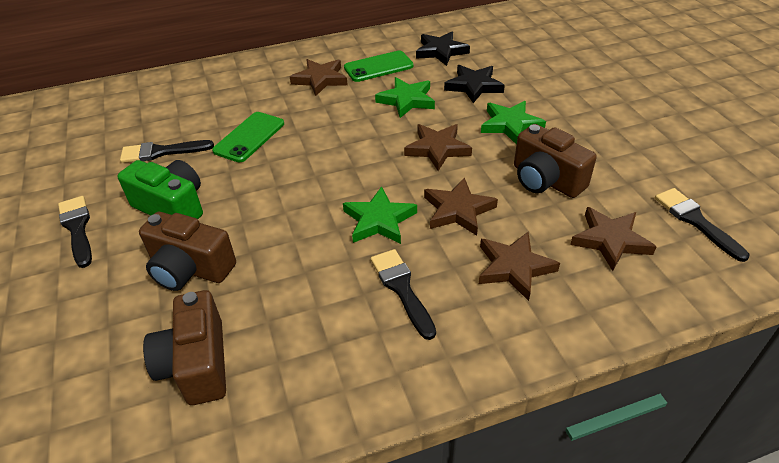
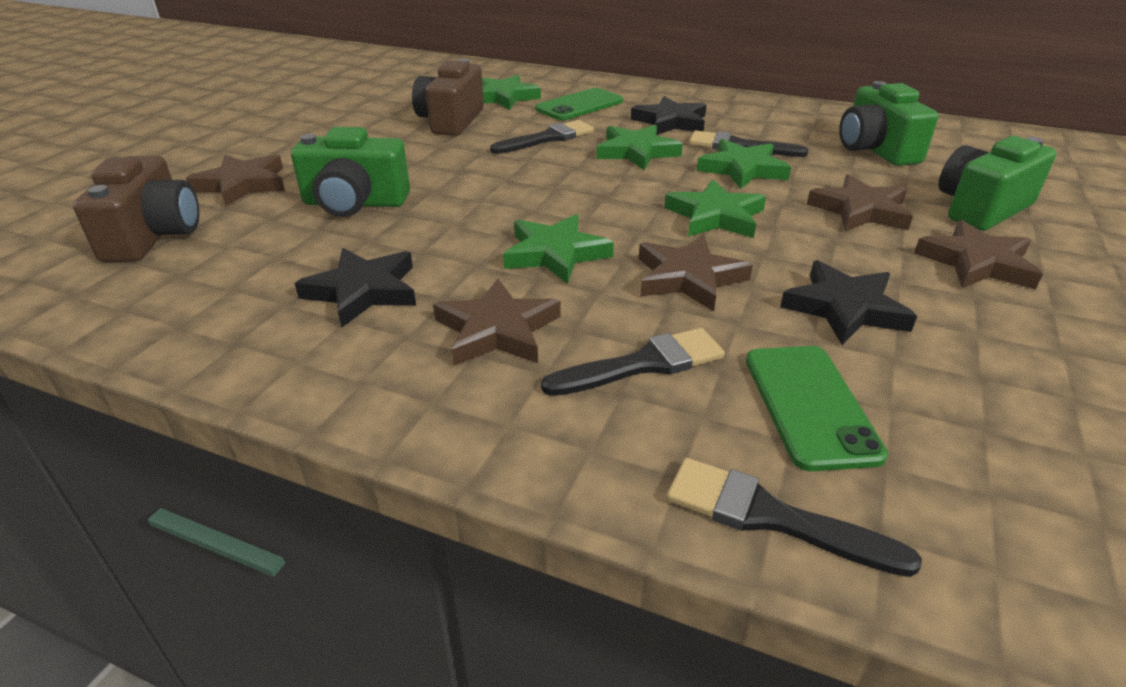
black star: 2 -> 3
brown camera: 3 -> 2
green camera: 1 -> 3
green star: 3 -> 5

